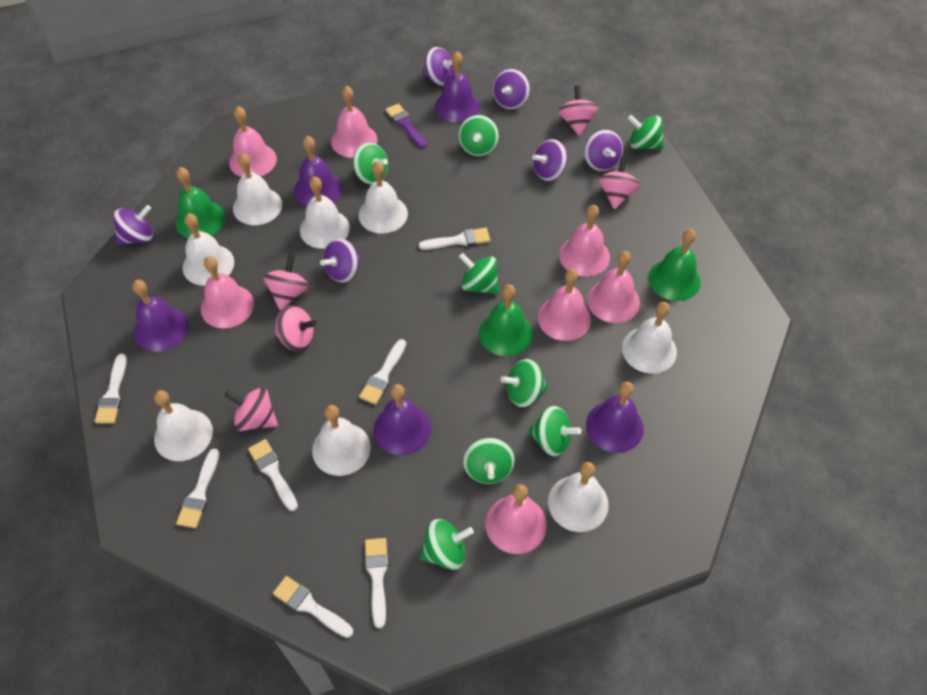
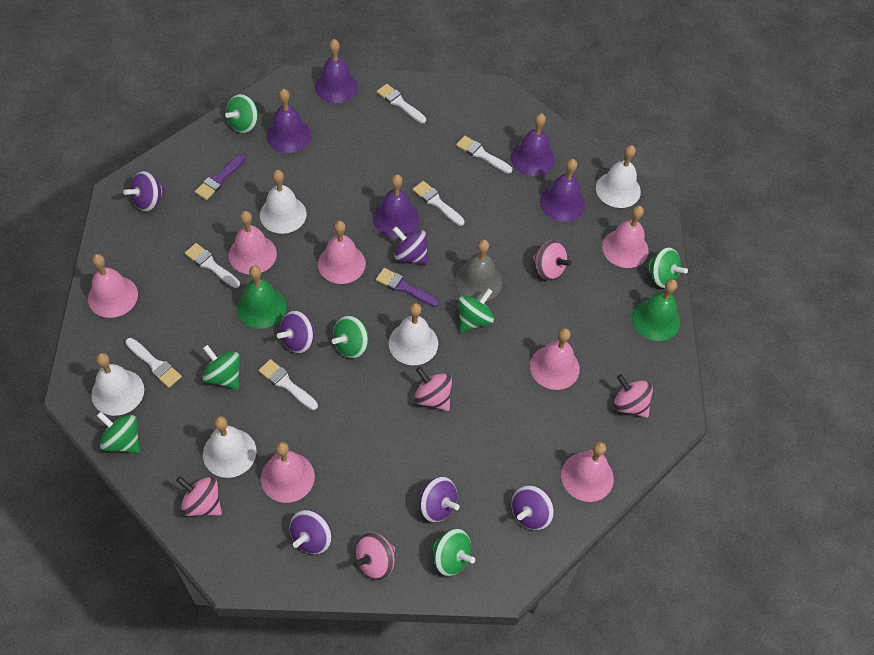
green bell: 3 -> 2
green spinning top: 8 -> 7
grey bell: 0 -> 1
purple brush: 1 -> 2
white bell: 8 -> 5
white brush: 7 -> 6

